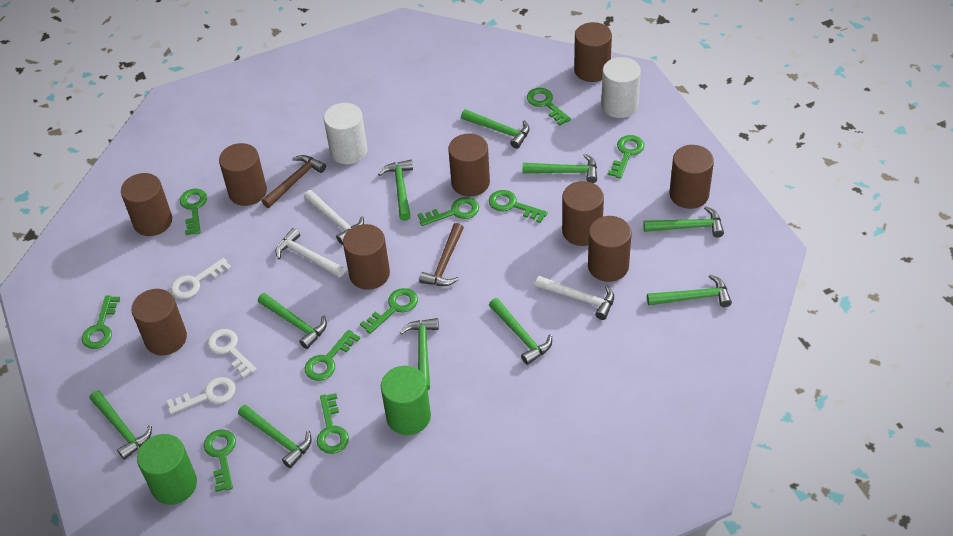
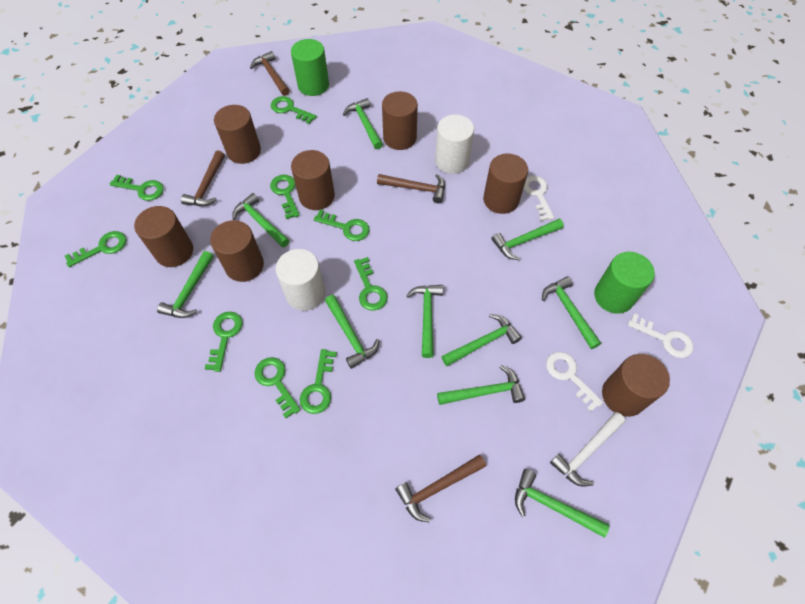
brown cylinder: 9 -> 7
brown hammer: 2 -> 4
green key: 10 -> 9
white hammer: 3 -> 1

